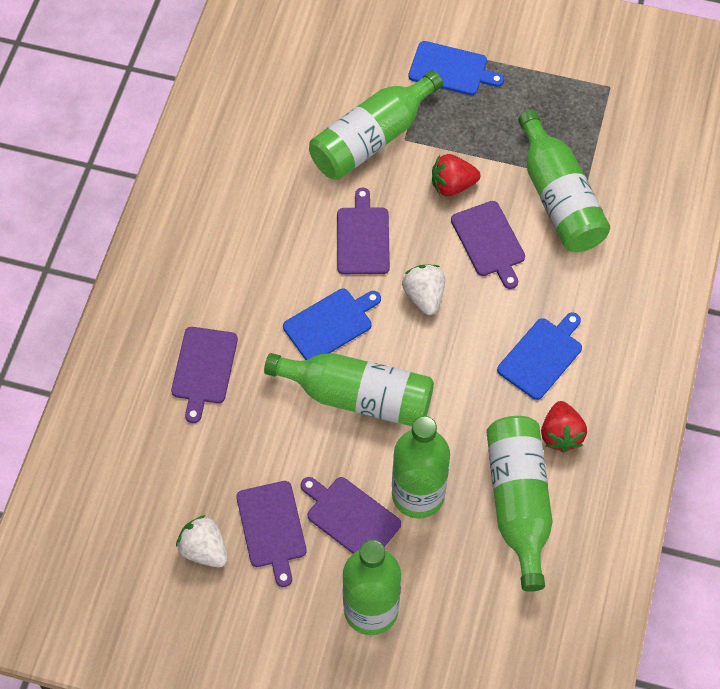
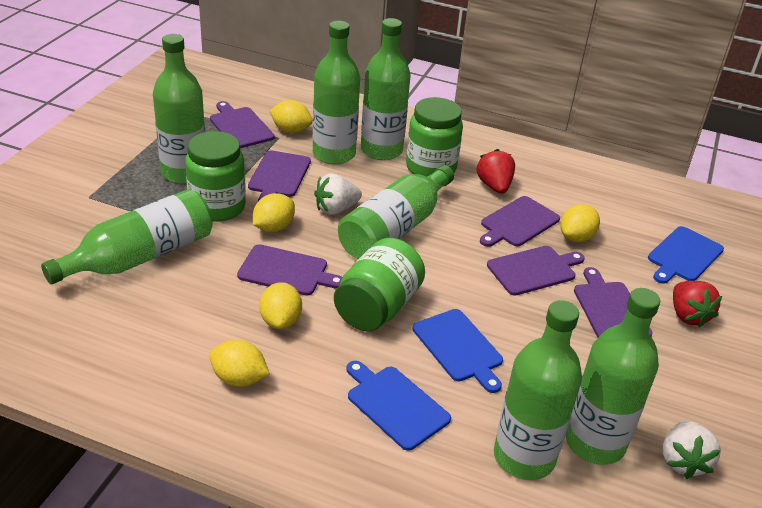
green bottle: 6 -> 7
green jar: 0 -> 3
purple cutting board: 5 -> 6
yellow lemon: 0 -> 5

